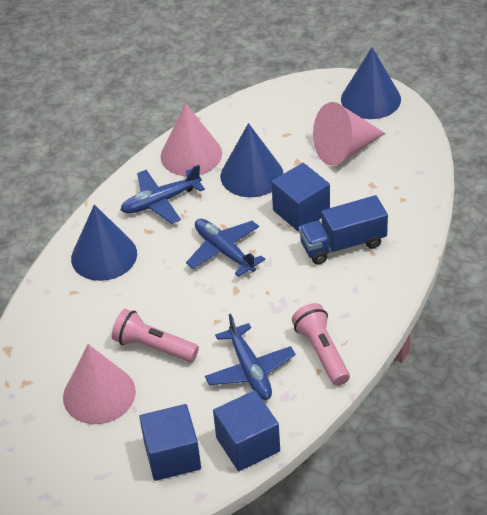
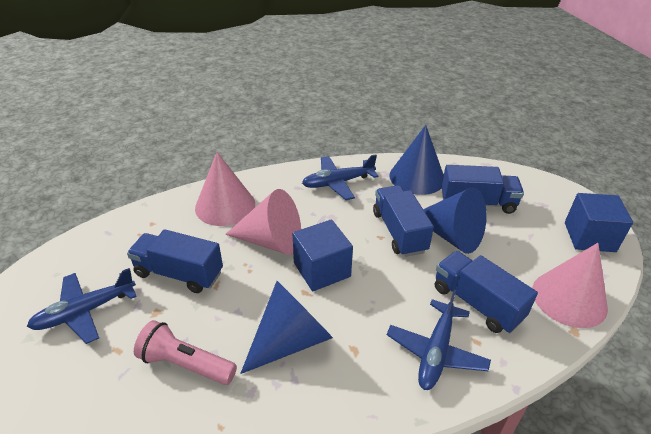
blue cube: 3 -> 2
blue truck: 1 -> 4
pink flashlight: 2 -> 1

